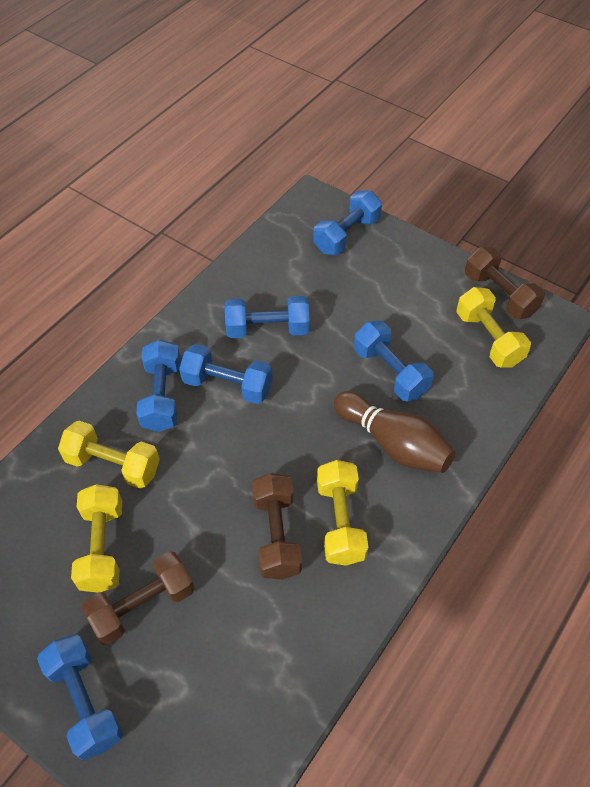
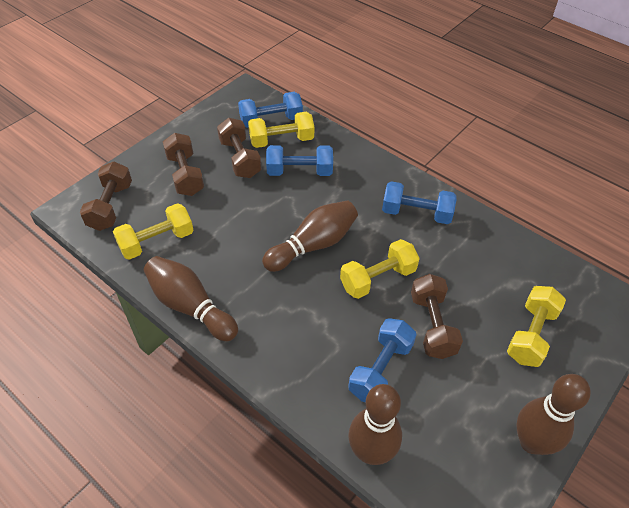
blue dumbbell: 6 -> 4
brown bowling pin: 1 -> 4
brown dumbbell: 3 -> 4

